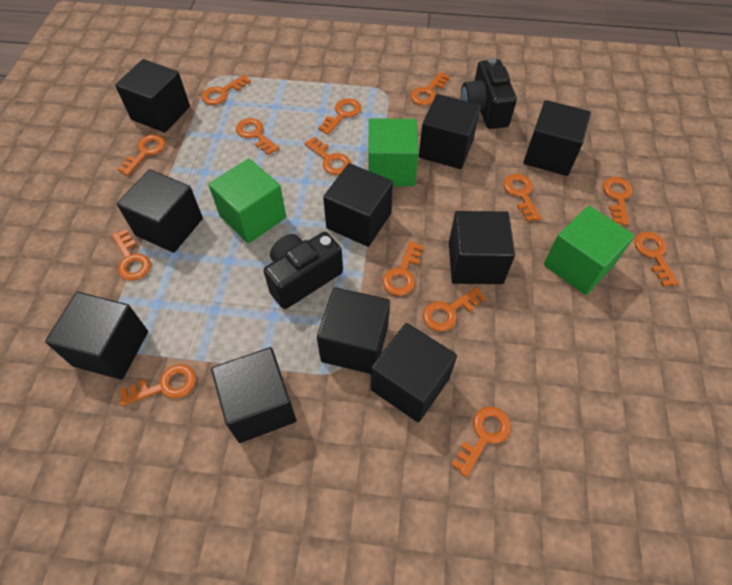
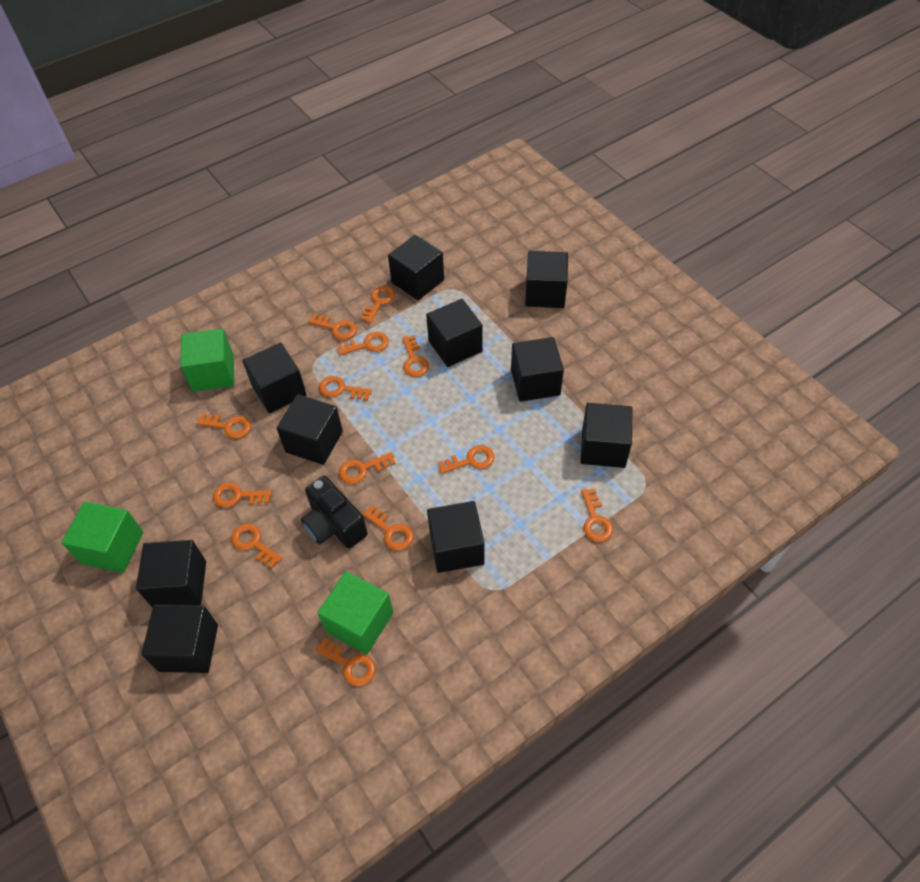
black camera: 2 -> 1
orange key: 14 -> 13

